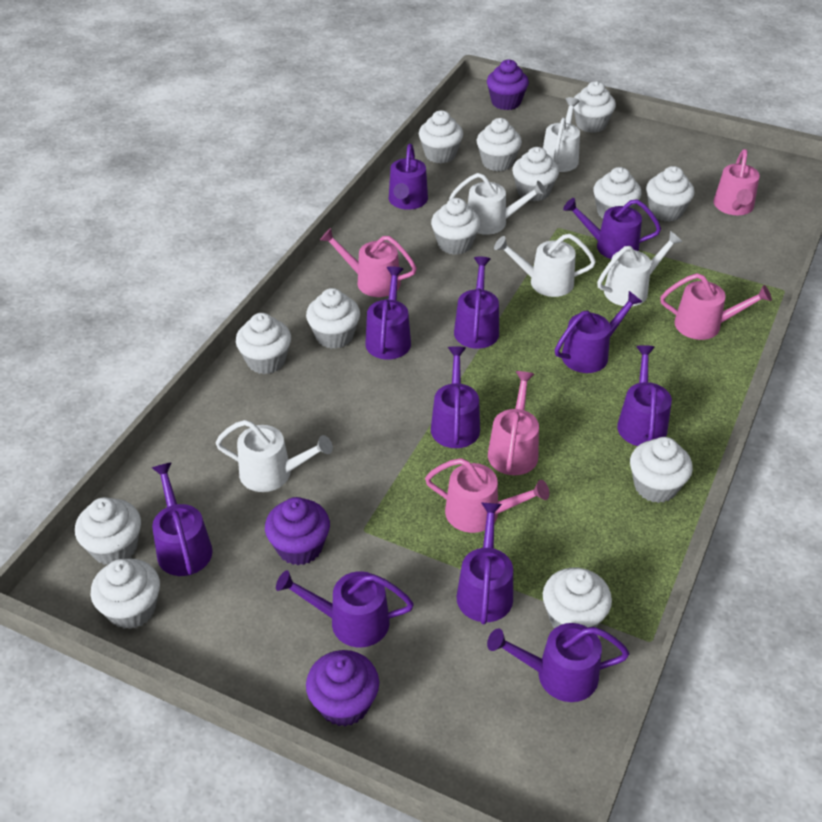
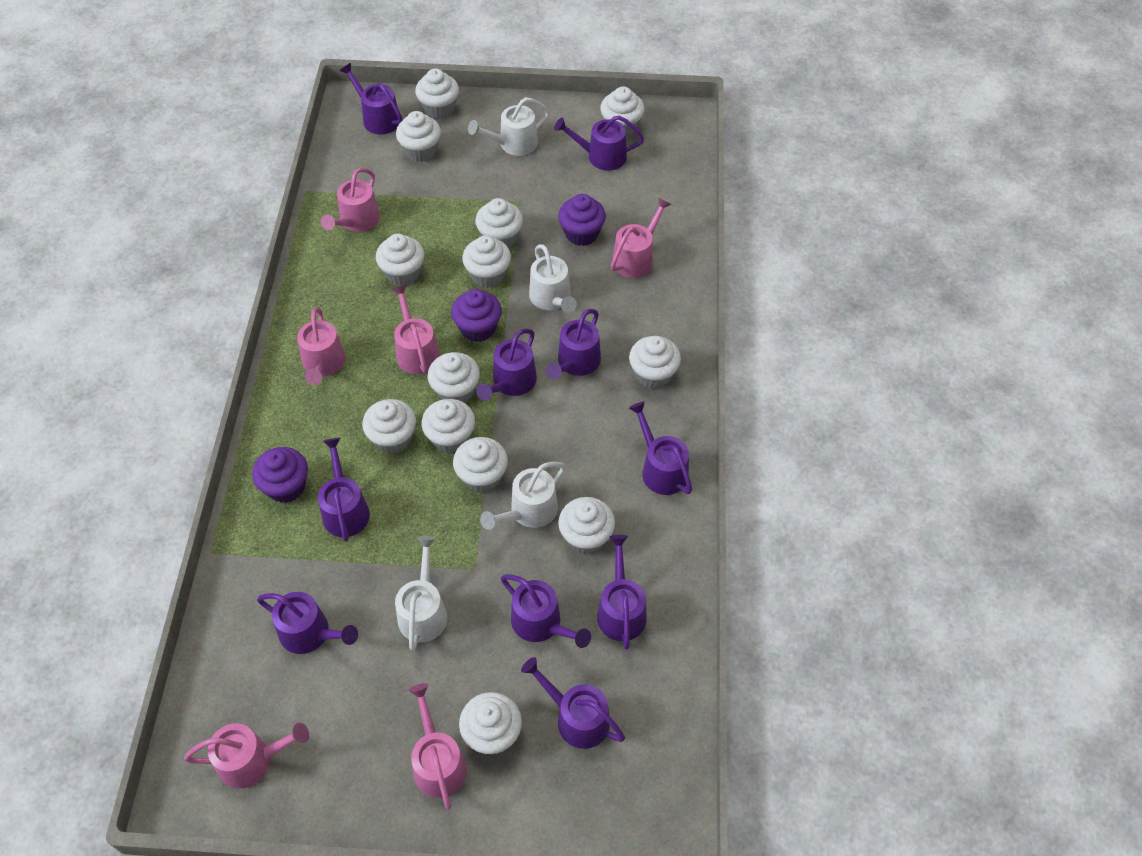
pink watering can: 5 -> 6
purple watering can: 11 -> 10
white watering can: 5 -> 4

